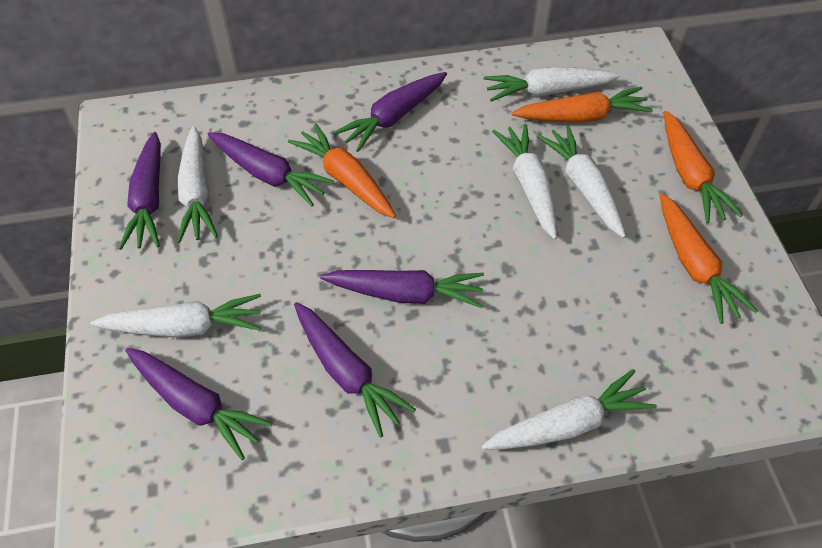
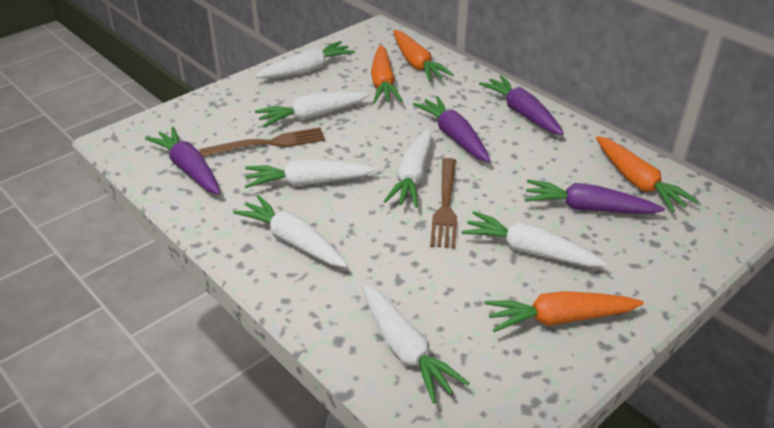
brown fork: 0 -> 2
purple carrot: 6 -> 4
white carrot: 6 -> 7

